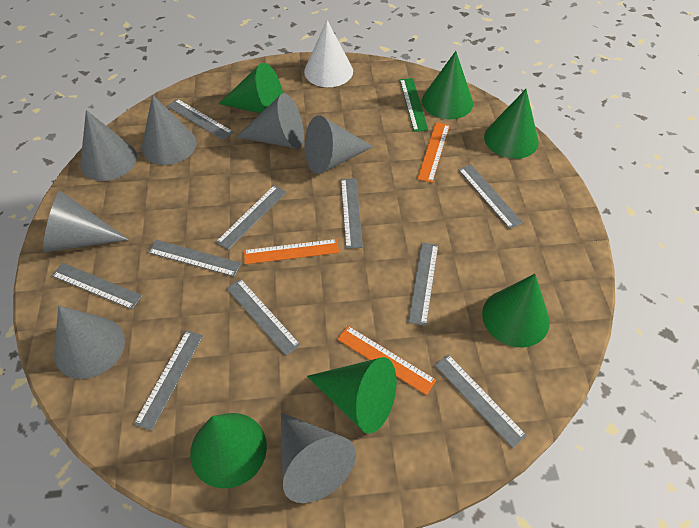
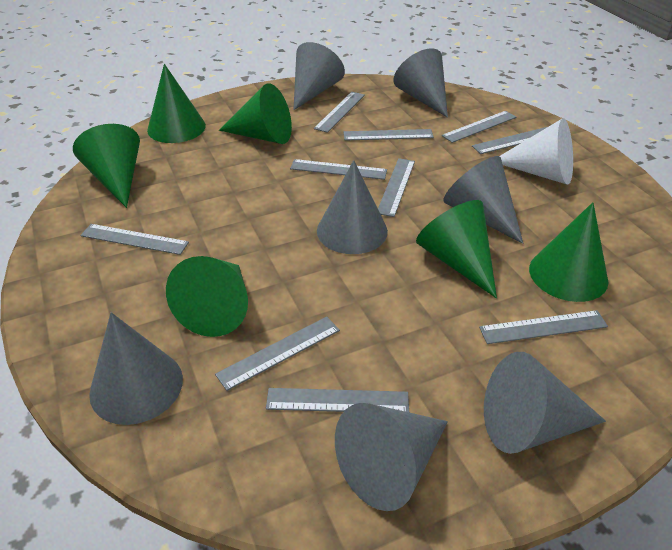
green ruler: 1 -> 0
orange ruler: 3 -> 0

